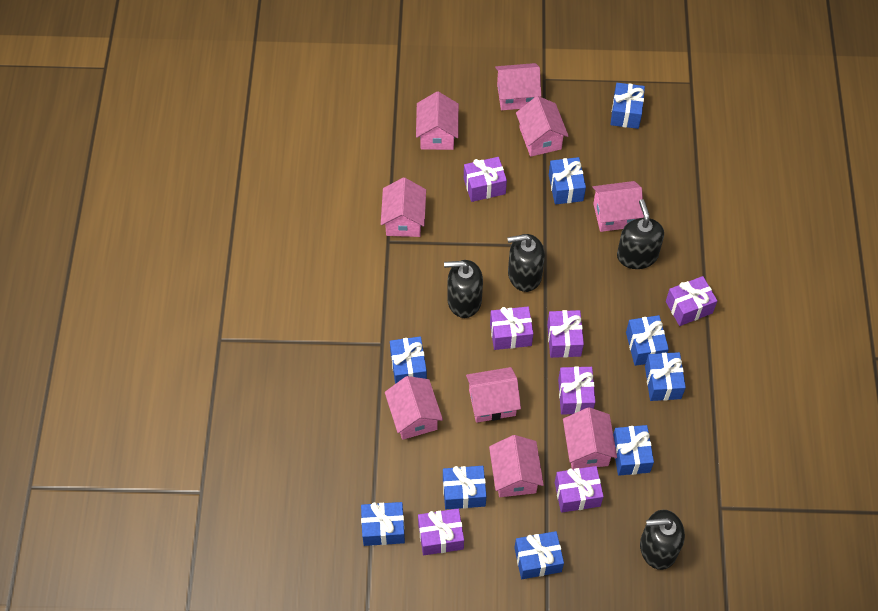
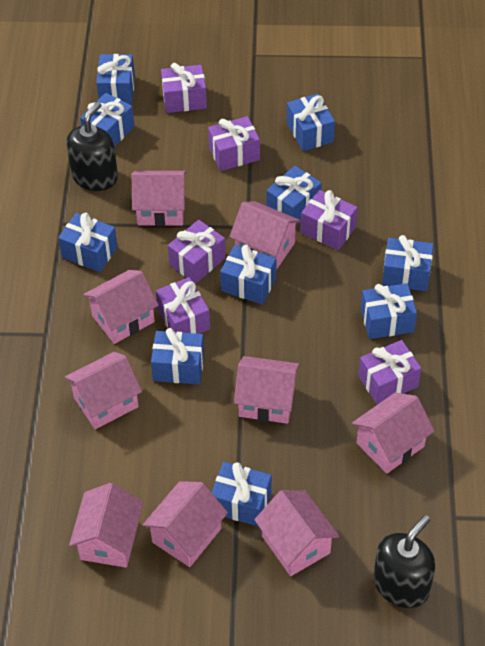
black soap dispenser: 4 -> 2
blue gift: 9 -> 10
purple gift: 7 -> 6

